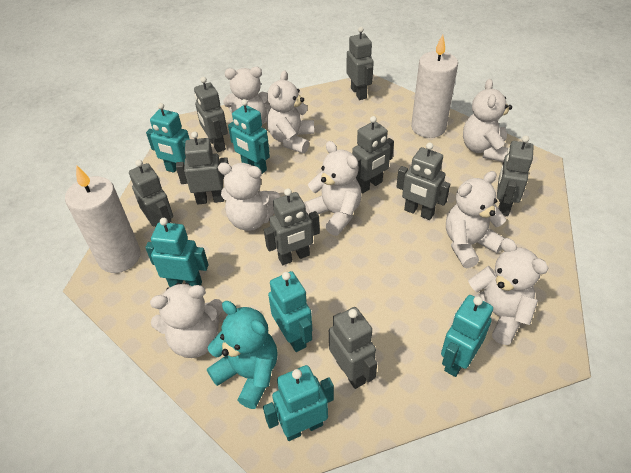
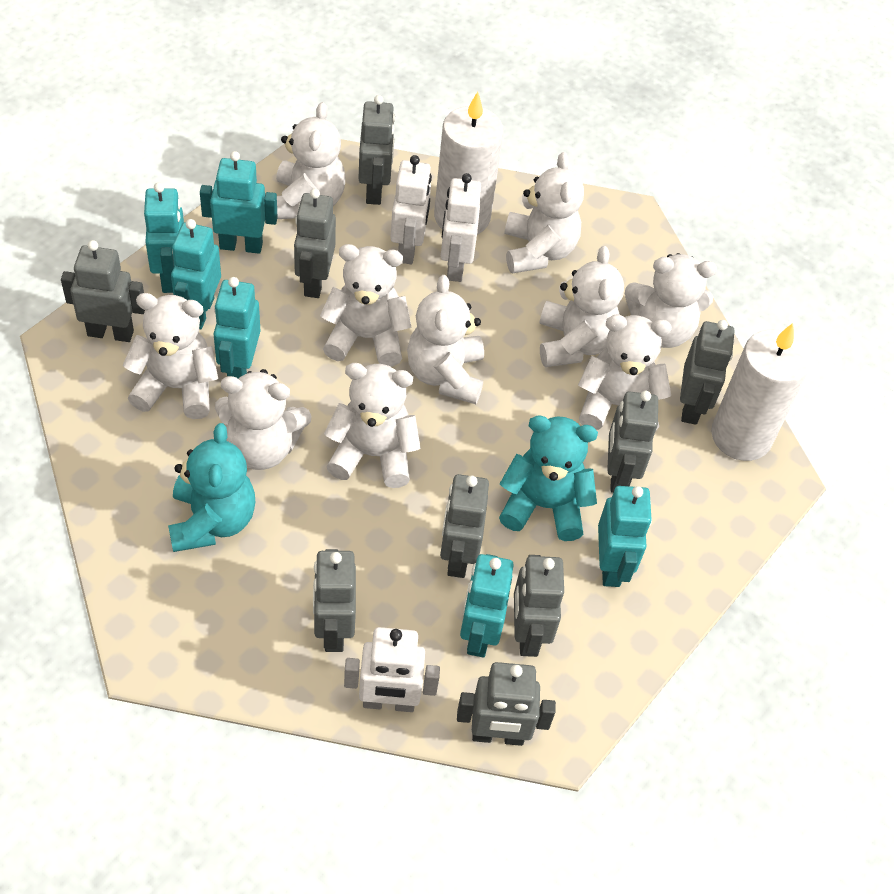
turquoise teddy bear: 1 -> 2
white robot: 0 -> 3
white teddy bear: 8 -> 10

